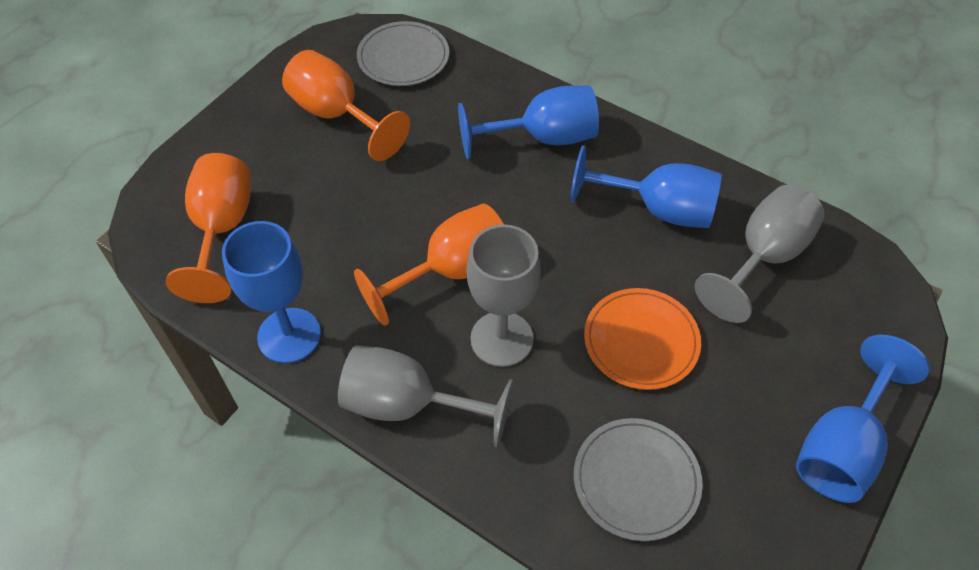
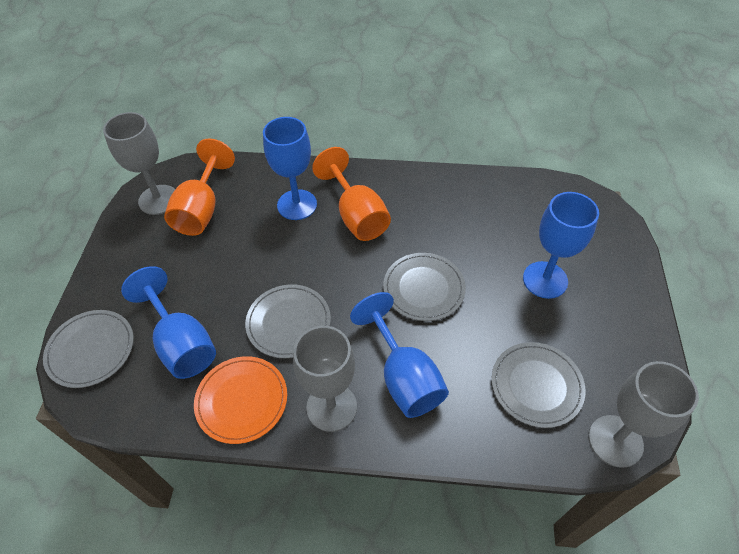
grey plate: 2 -> 4
orange goblet: 3 -> 2

